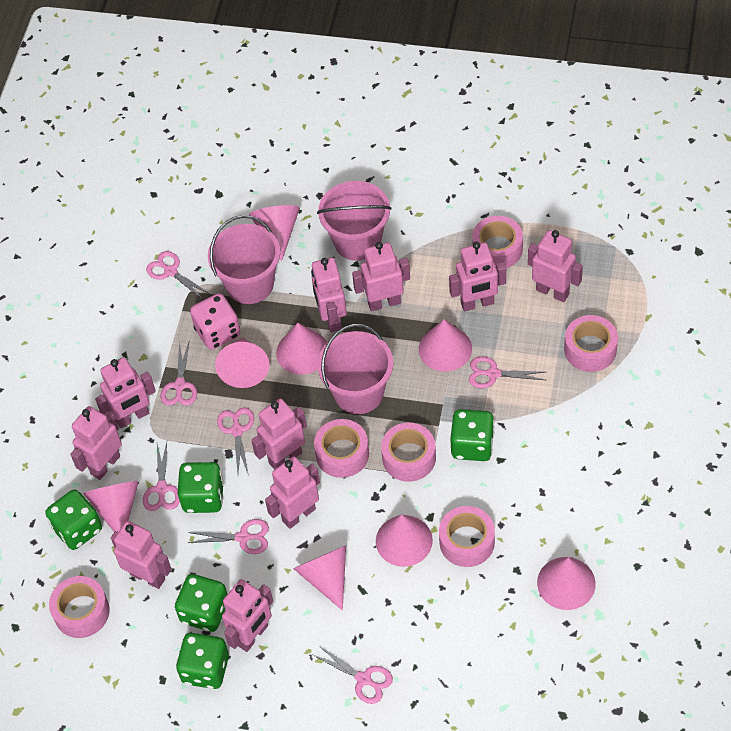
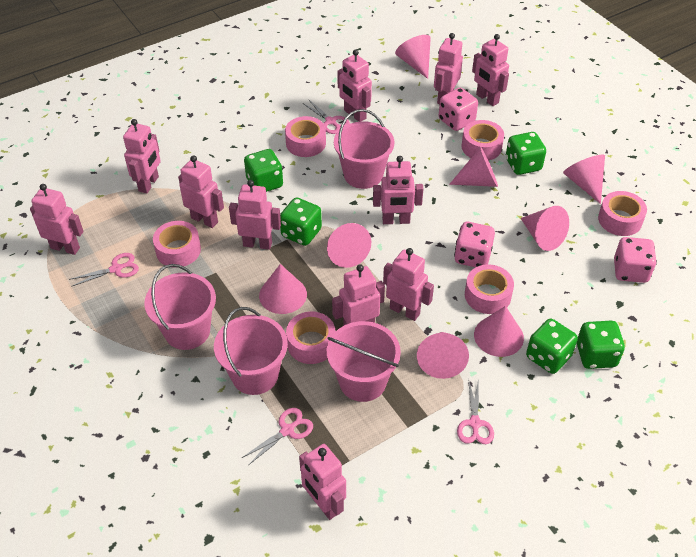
pink bucket: 3 -> 4
pink dice: 1 -> 3
pink robot: 10 -> 11
pink scissors: 7 -> 4

